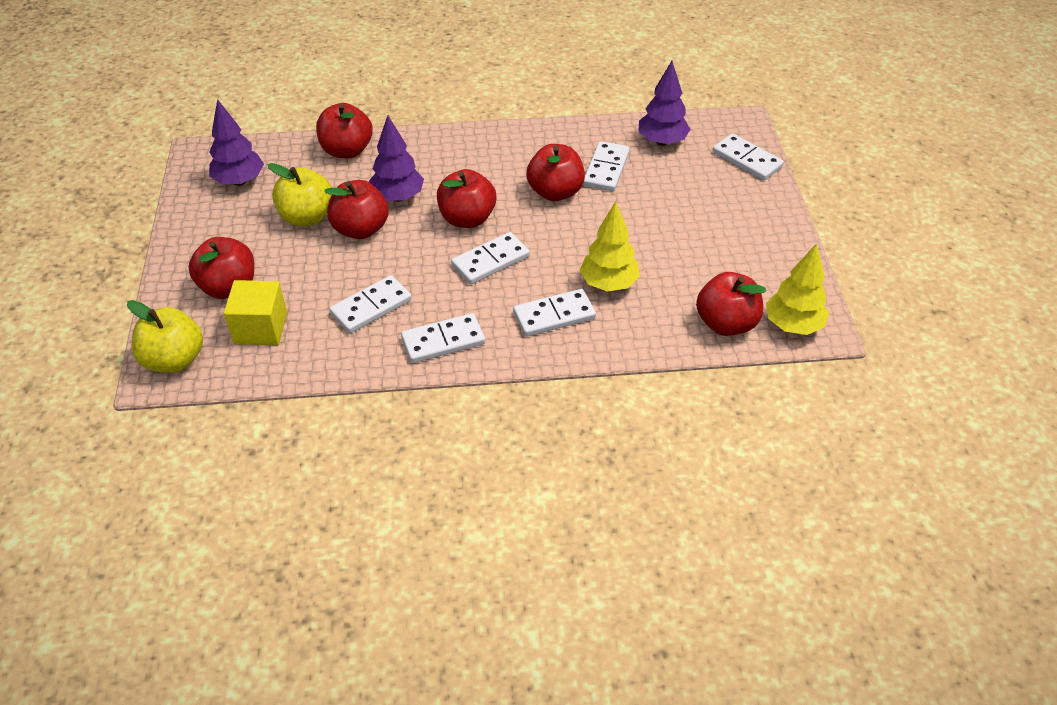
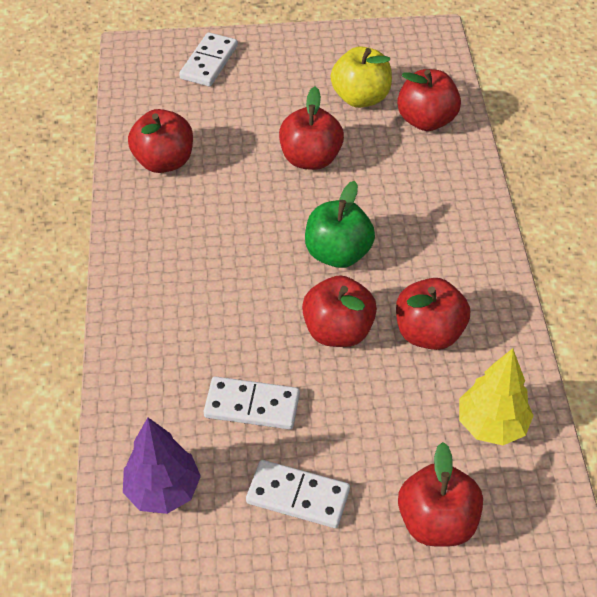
green apple: 0 -> 1
purple tree: 3 -> 1
white domino: 6 -> 3
yellow apple: 2 -> 1
yellow cube: 1 -> 0
yellow tree: 2 -> 1

